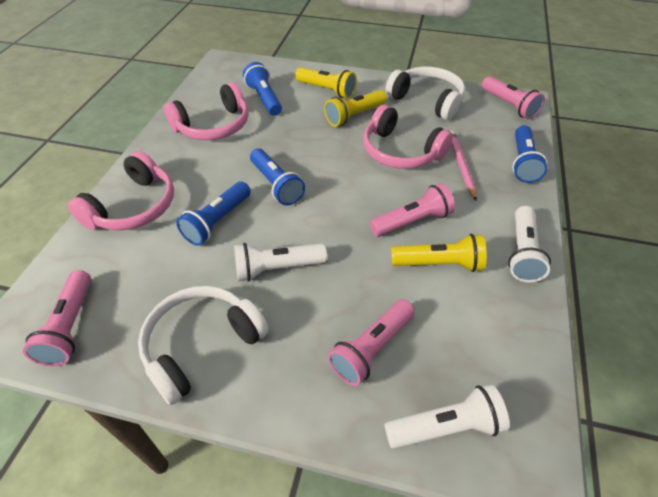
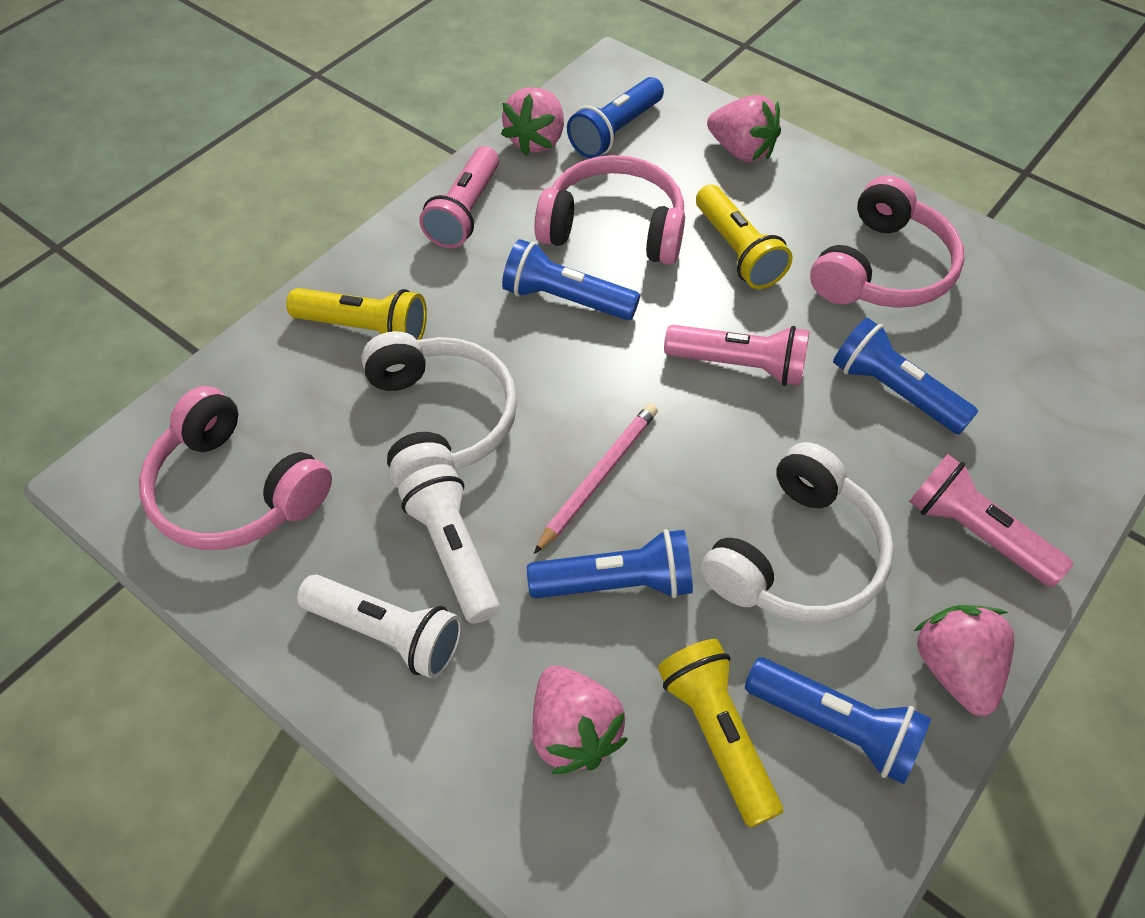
blue flashlight: 4 -> 5
pink flashlight: 4 -> 3
pink strawberry: 0 -> 4
white flashlight: 3 -> 2

